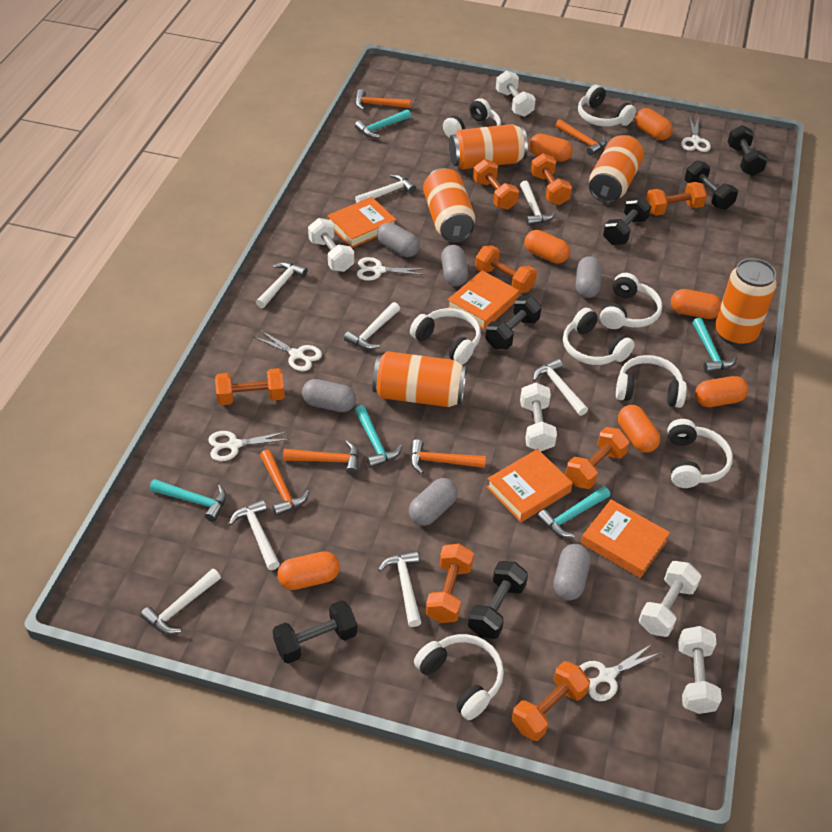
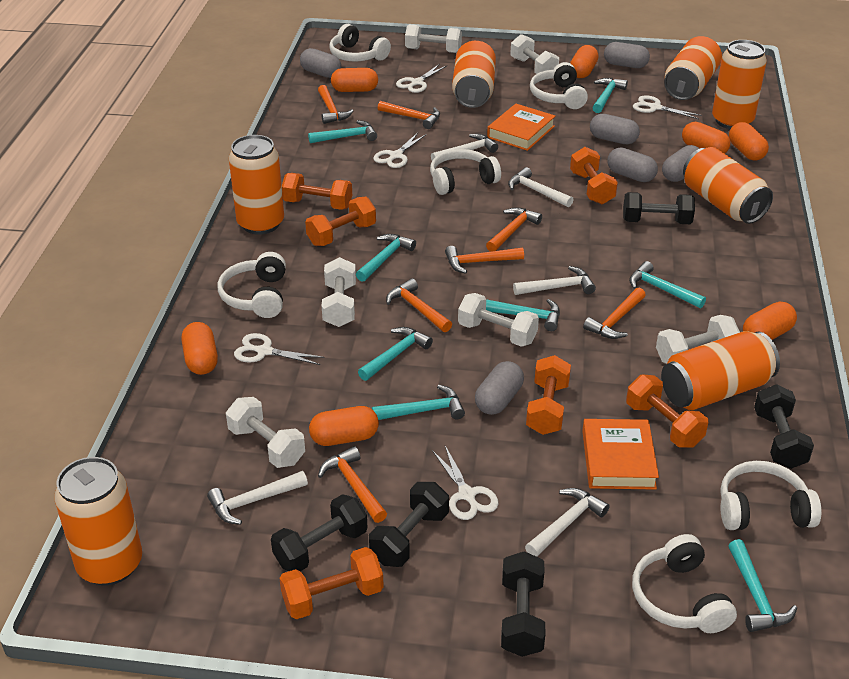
black dumbbell: 6 -> 5
orange book: 4 -> 2
orange can: 5 -> 7
orange dumbbell: 8 -> 6
orange hammer: 5 -> 7
turquoise hammer: 5 -> 8
white dumbbell: 5 -> 6
white hammer: 8 -> 5
white headphones: 8 -> 6

